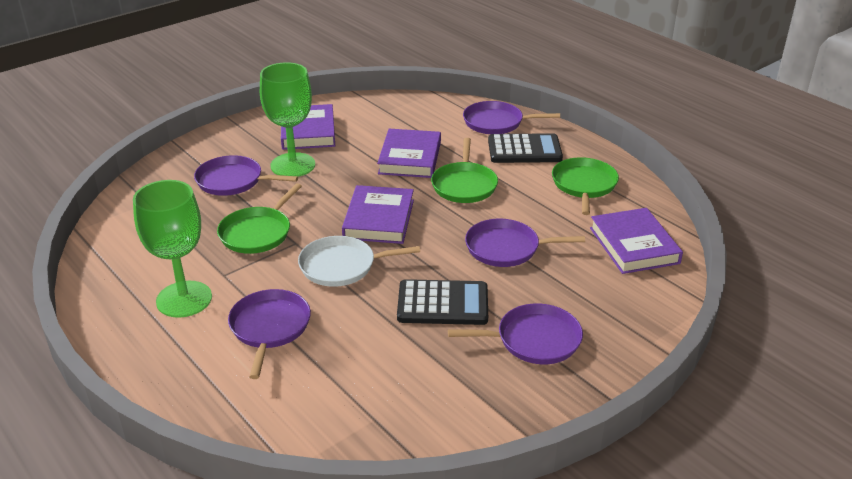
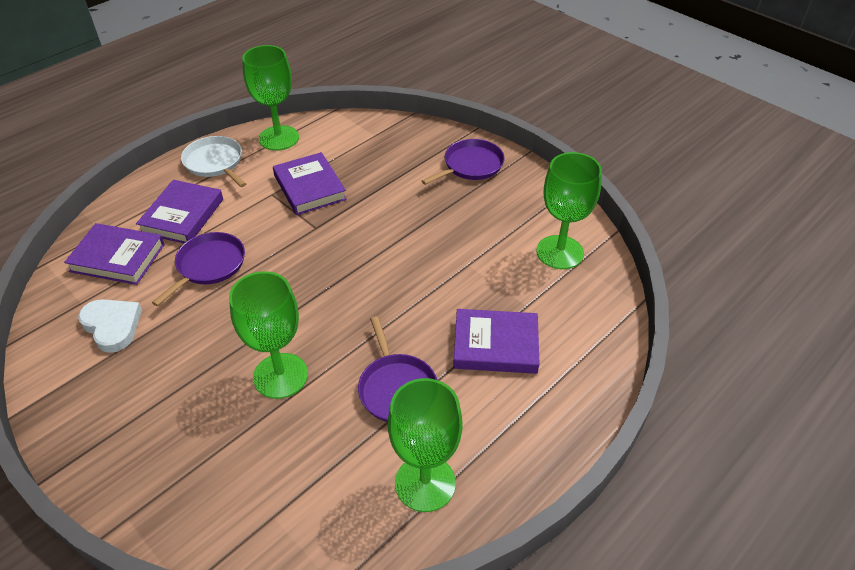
black calculator: 2 -> 0
green goblet: 2 -> 4
green pan: 3 -> 0
purple pan: 5 -> 3
white heart: 0 -> 1

